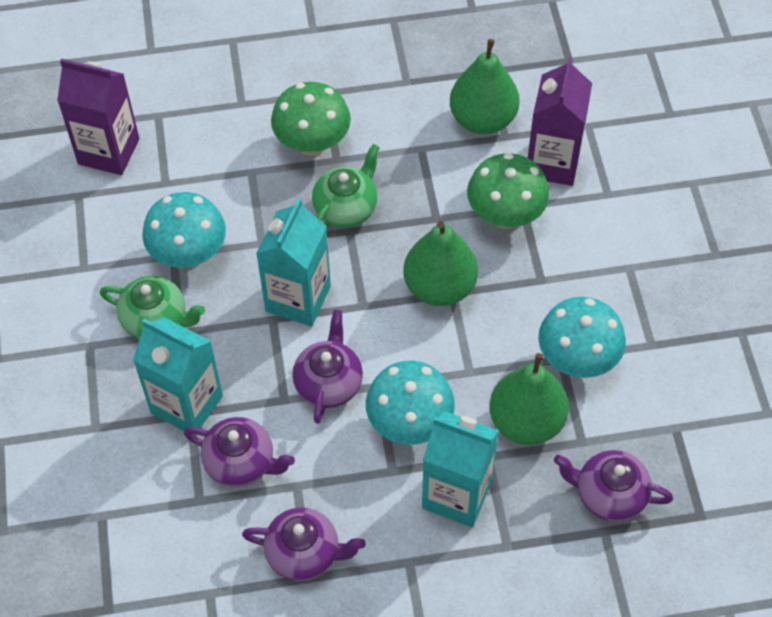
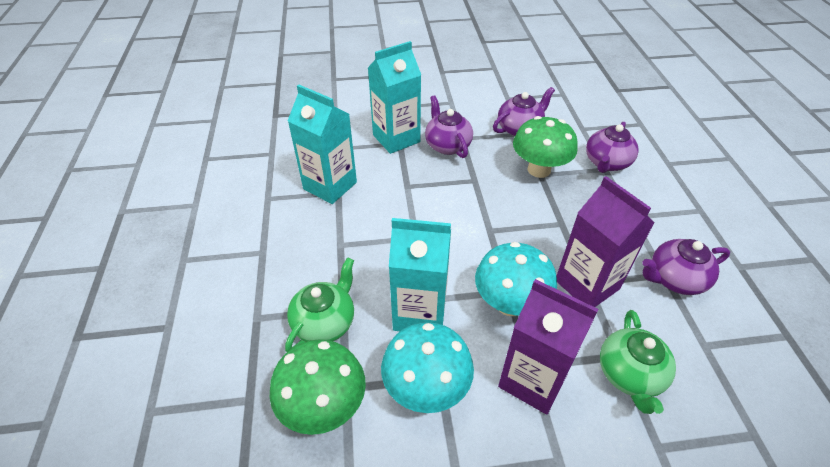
green pear: 3 -> 0
turquoise mushroom: 3 -> 2

